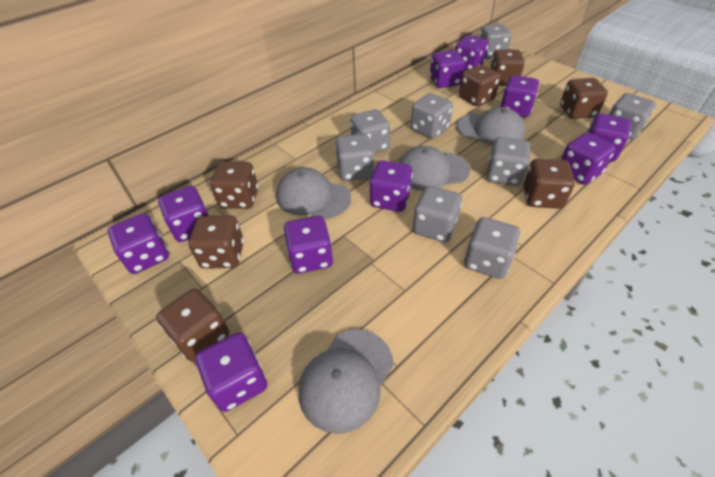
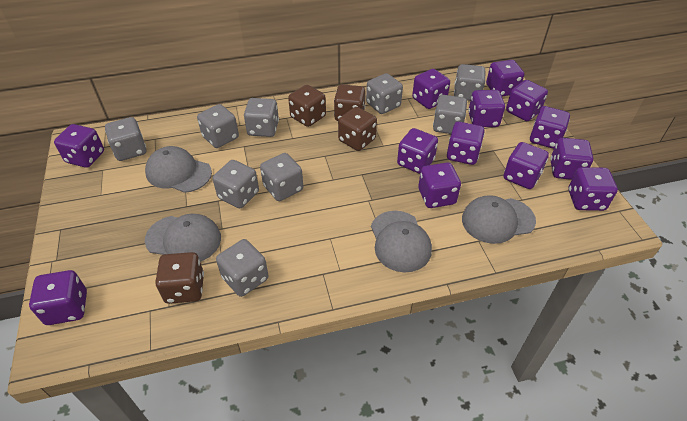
brown dice: 7 -> 4
grey dice: 8 -> 9
purple dice: 10 -> 13

